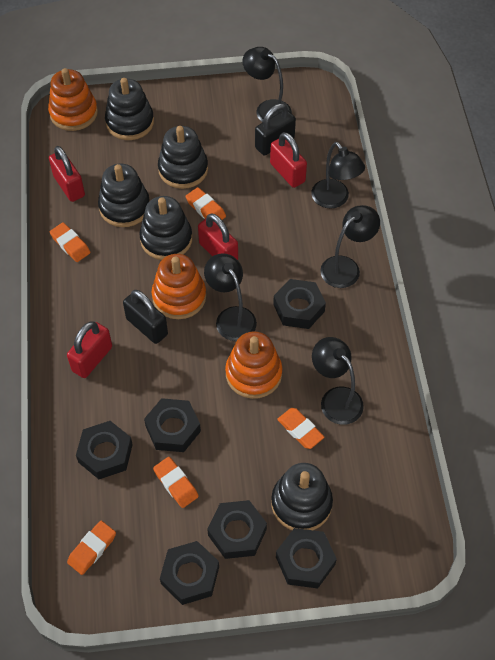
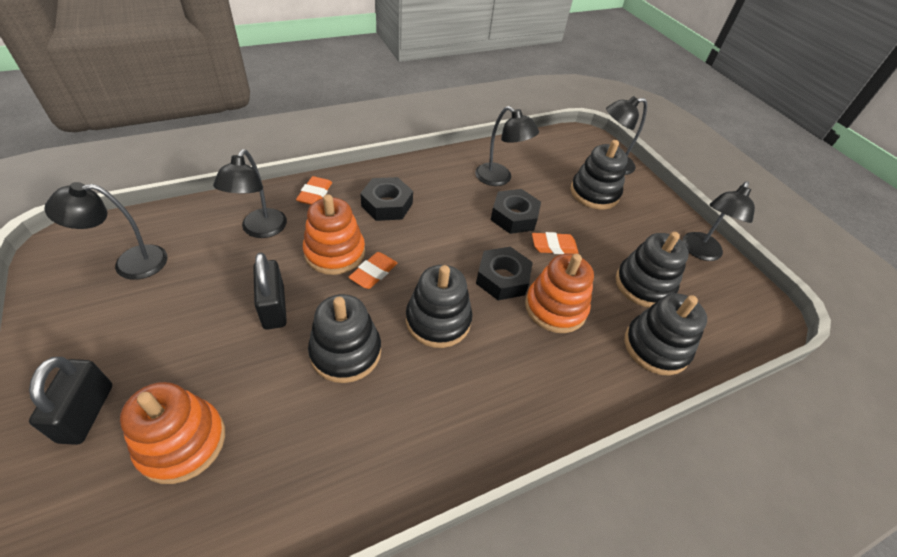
black nut: 6 -> 3
orange eraser: 5 -> 3
red padlock: 4 -> 0

